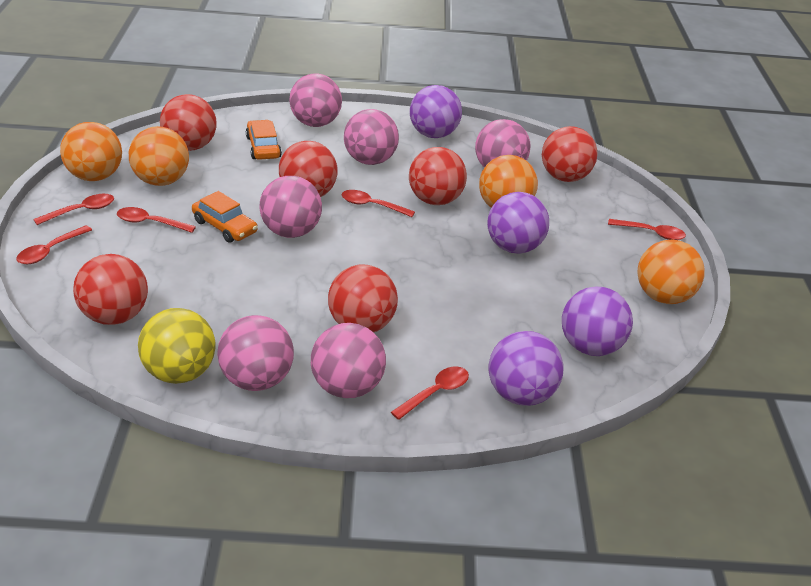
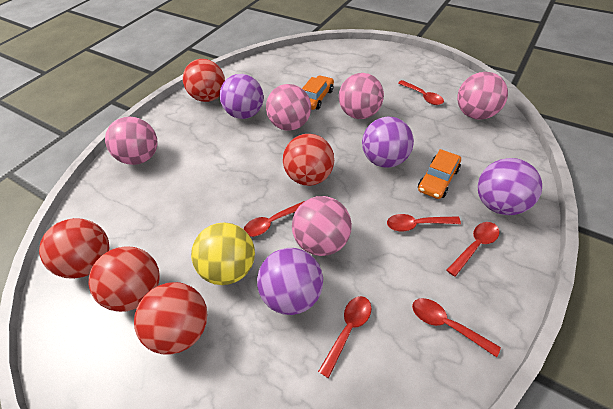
orange ball: 4 -> 0
pink ball: 6 -> 5
red ball: 6 -> 5

